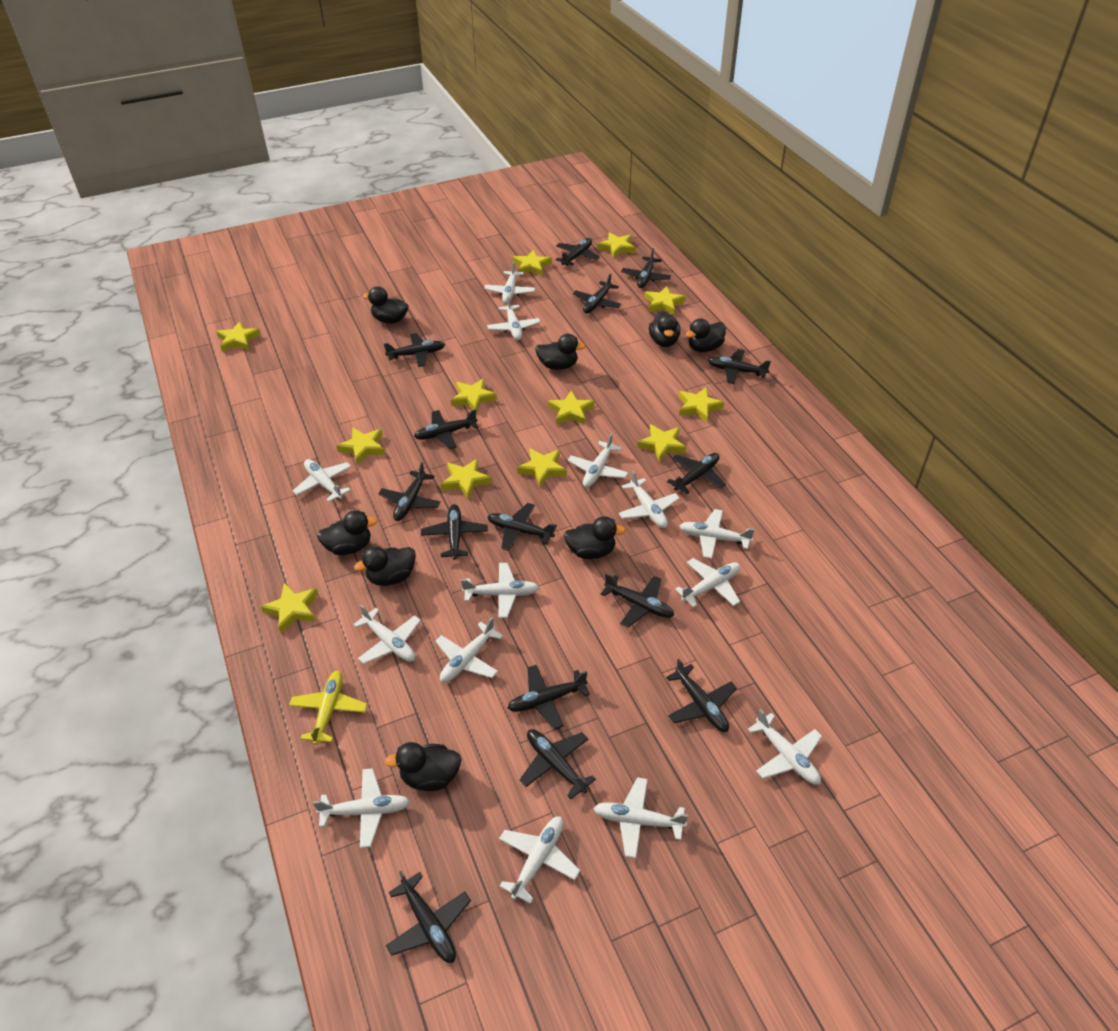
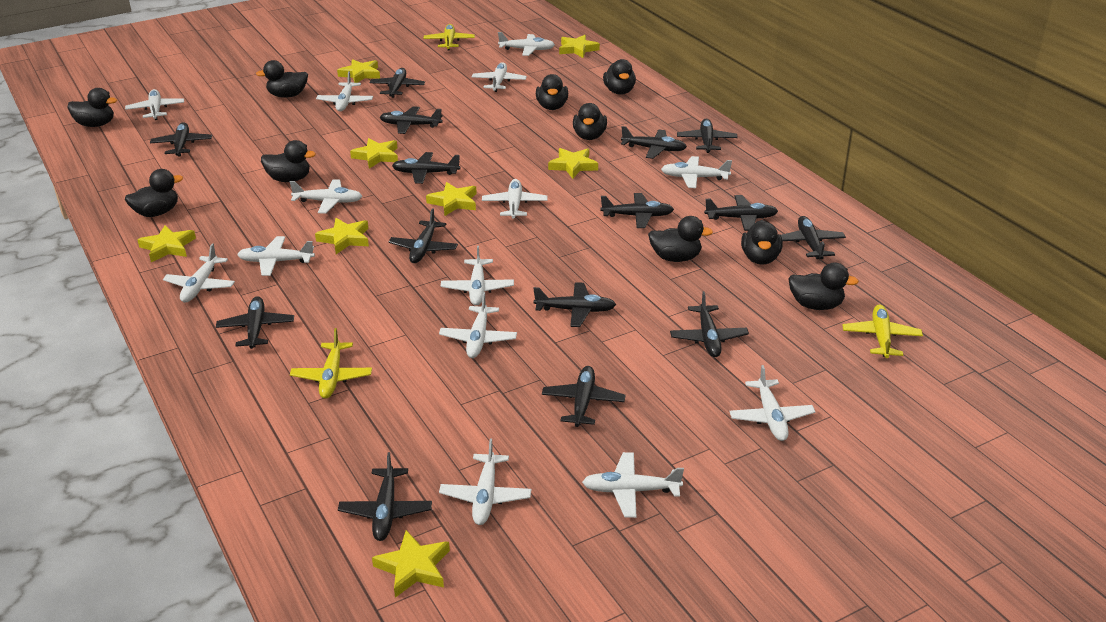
black duck: 8 -> 10
yellow plane: 1 -> 3
yellow star: 12 -> 8

